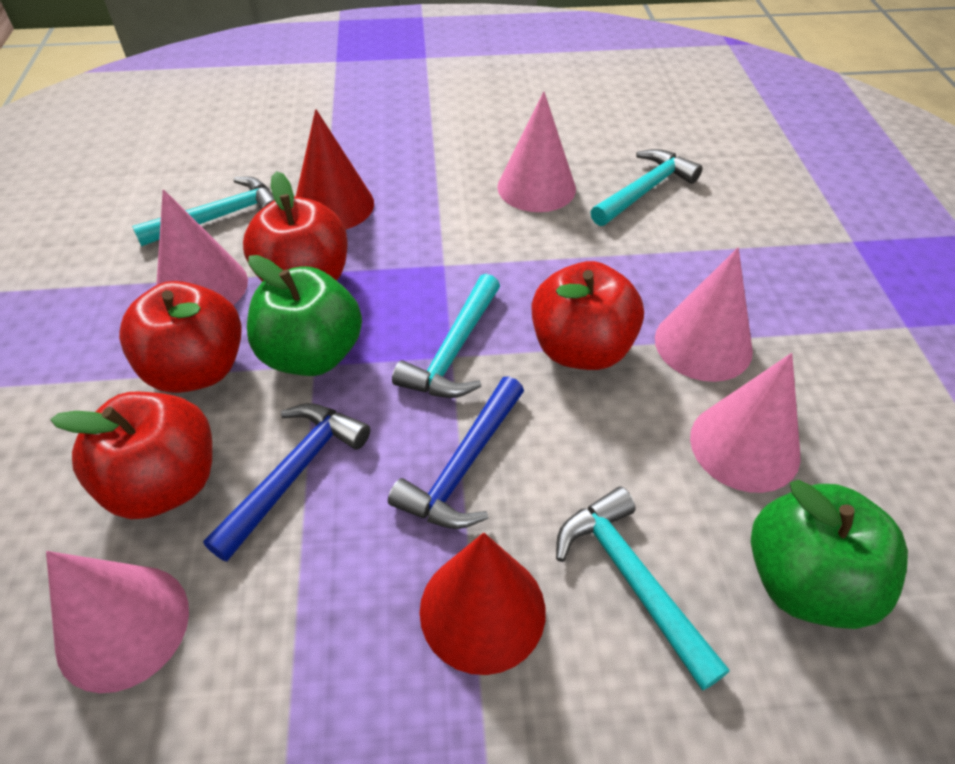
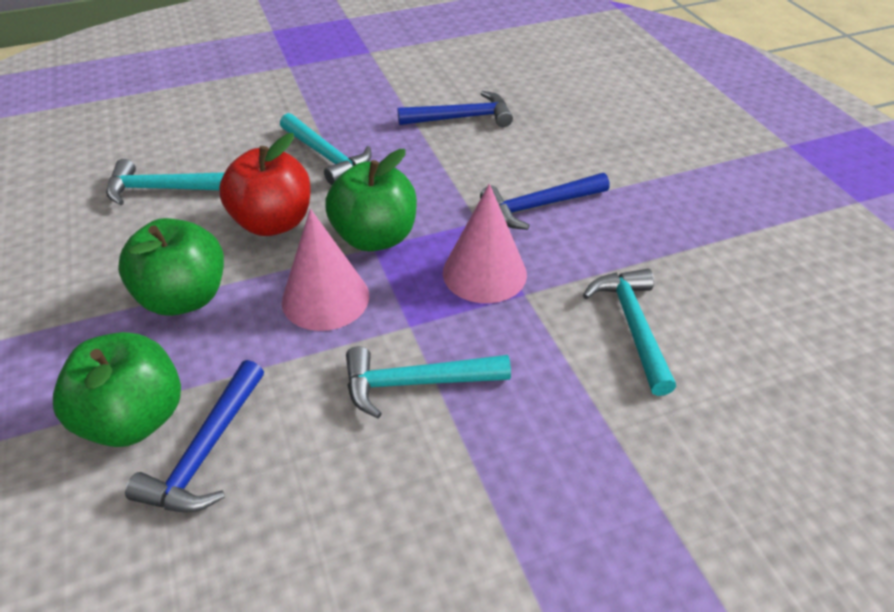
blue hammer: 2 -> 3
green apple: 2 -> 3
pink cone: 5 -> 2
red apple: 4 -> 1
red cone: 2 -> 0

